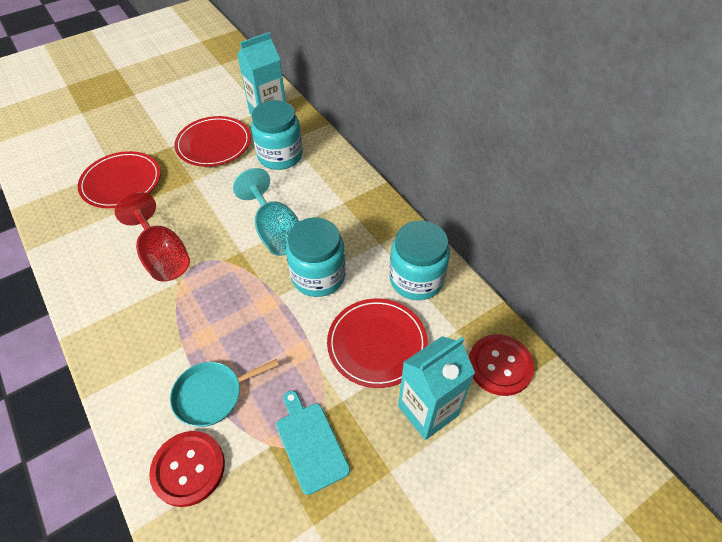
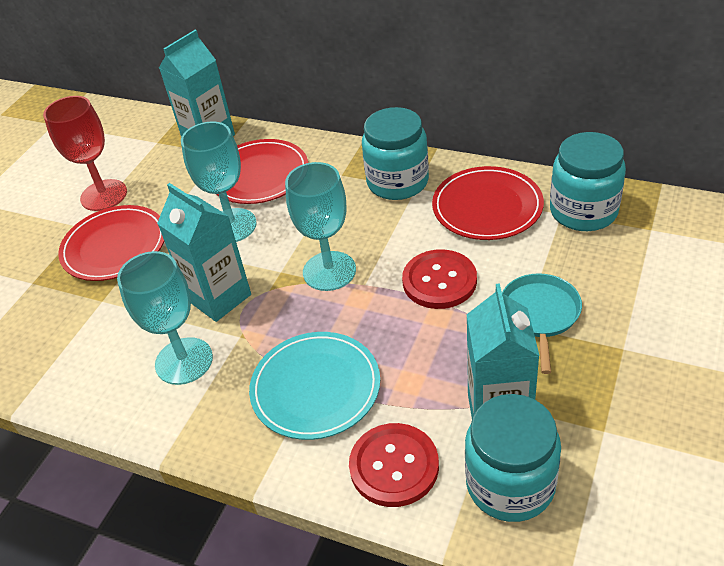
turquoise carton: 2 -> 3
turquoise cutting board: 1 -> 0
turquoise goblet: 1 -> 3
turquoise plate: 0 -> 1

